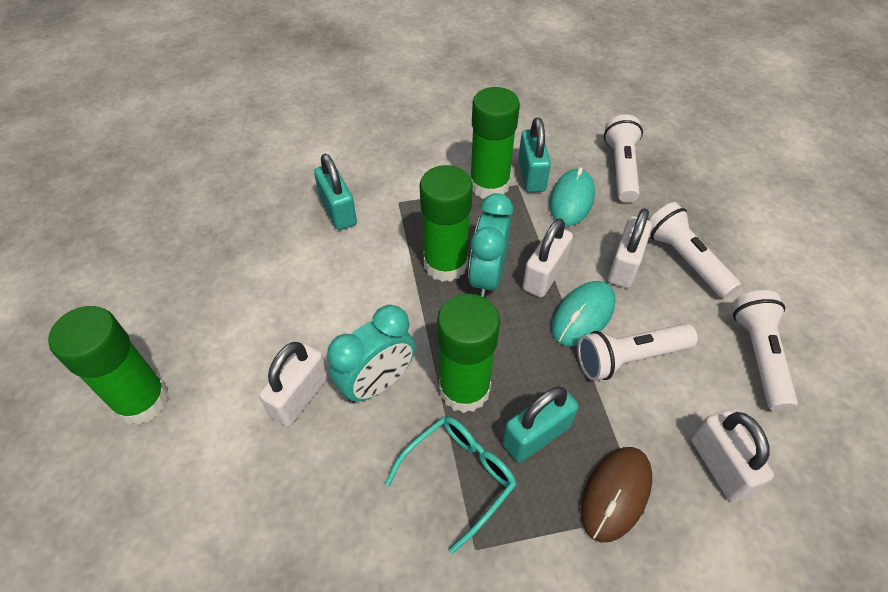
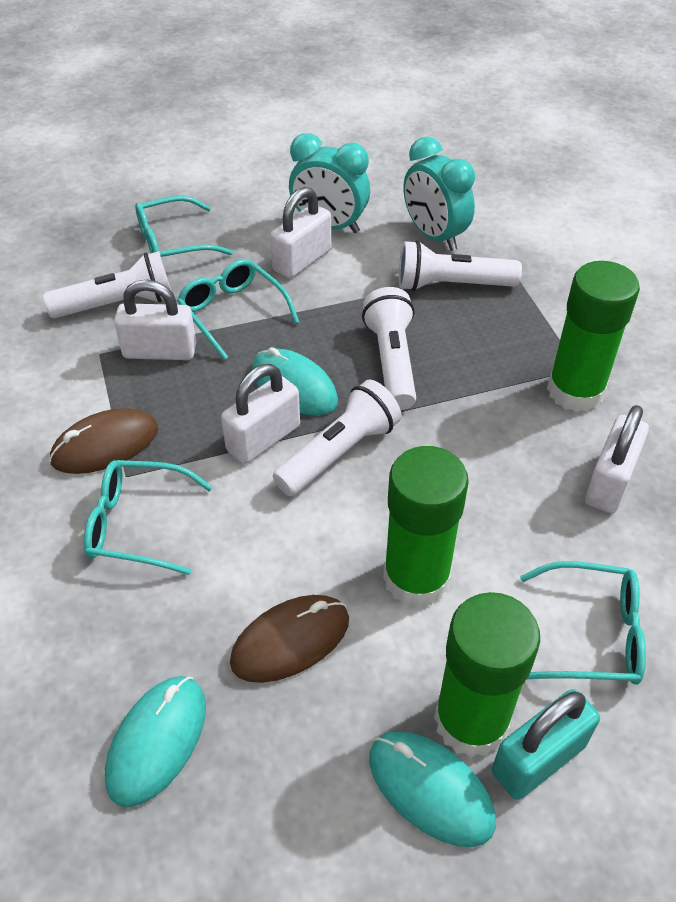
brown mouse: 1 -> 2
green glue stick: 4 -> 3
turquoise glasses: 1 -> 4
turquoise mouse: 2 -> 3
turquoise padlock: 3 -> 1

